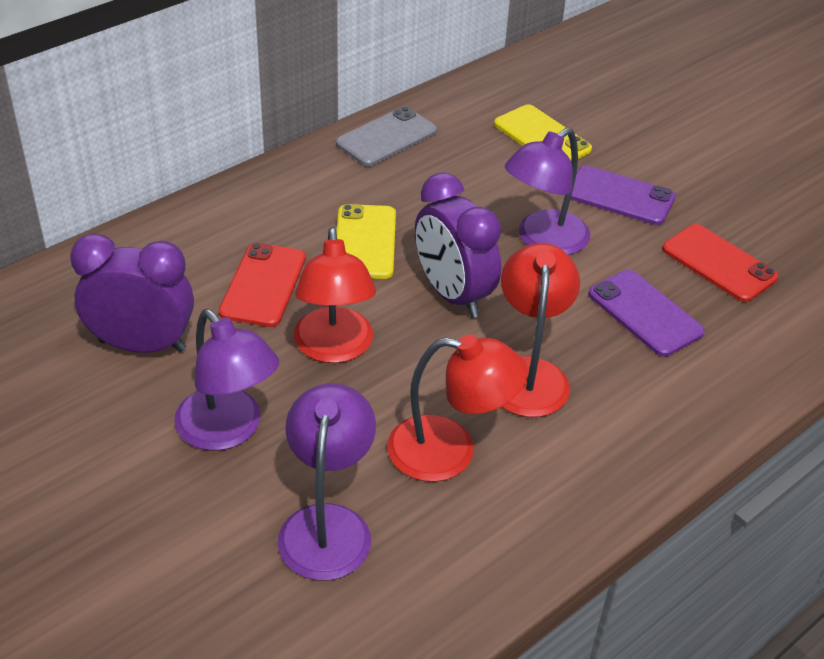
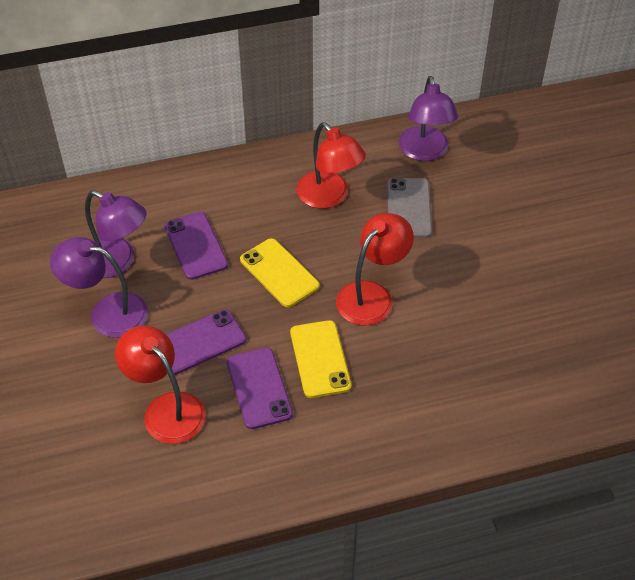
purple clock: 2 -> 0
purple phone: 2 -> 3
red phone: 2 -> 0

